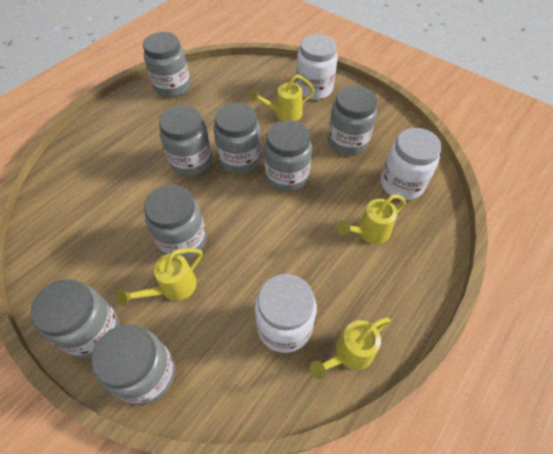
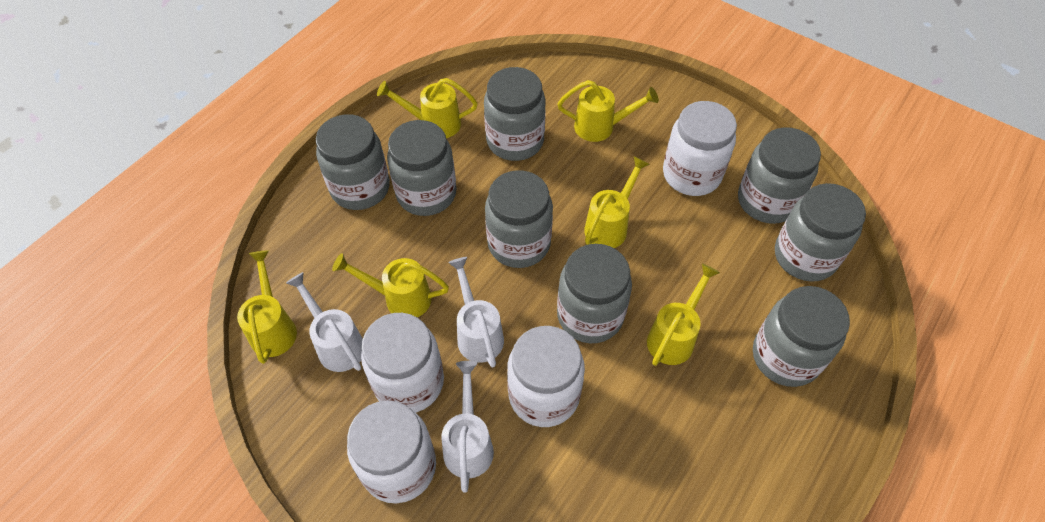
white jar: 3 -> 4
white watering can: 0 -> 3
yellow watering can: 4 -> 6

